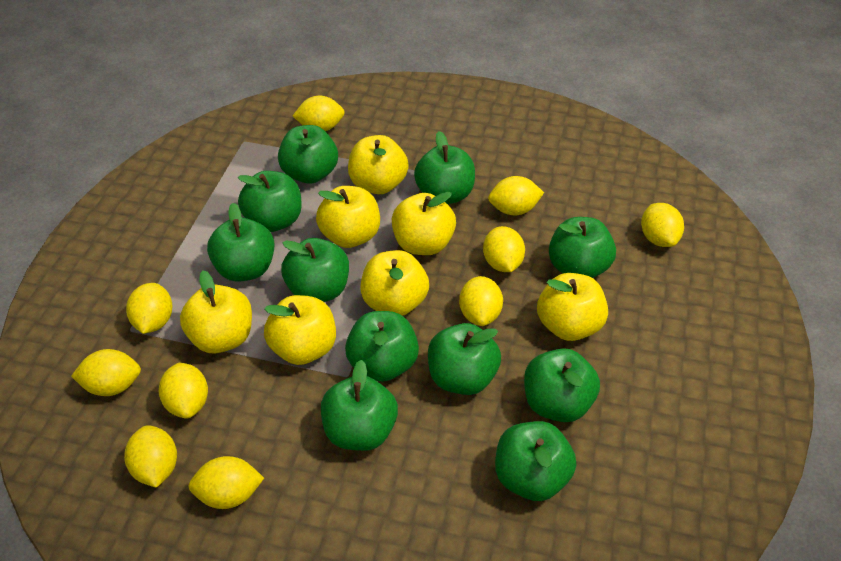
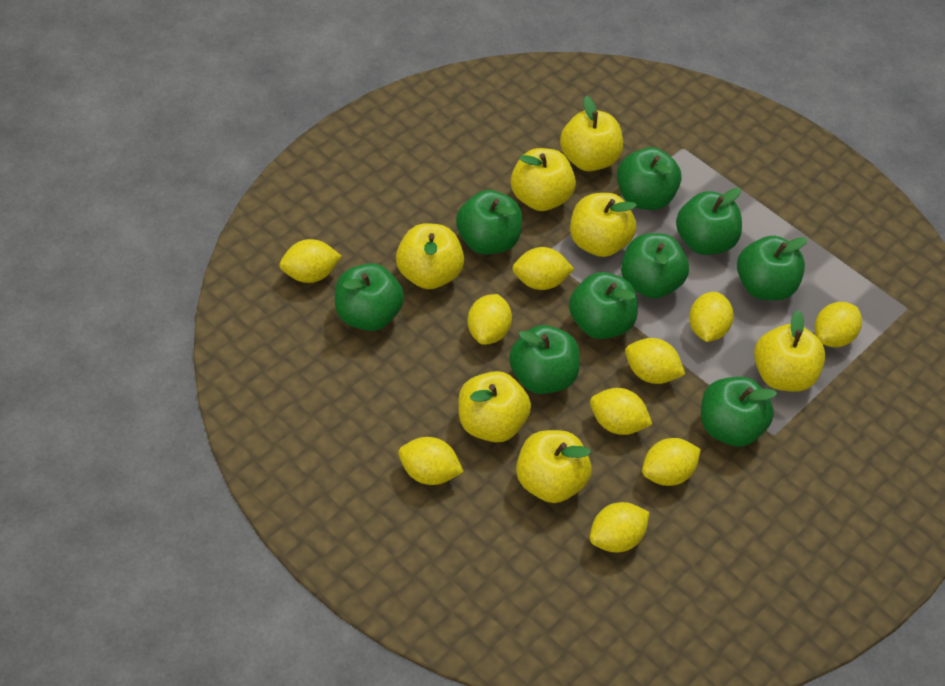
green apple: 11 -> 9

